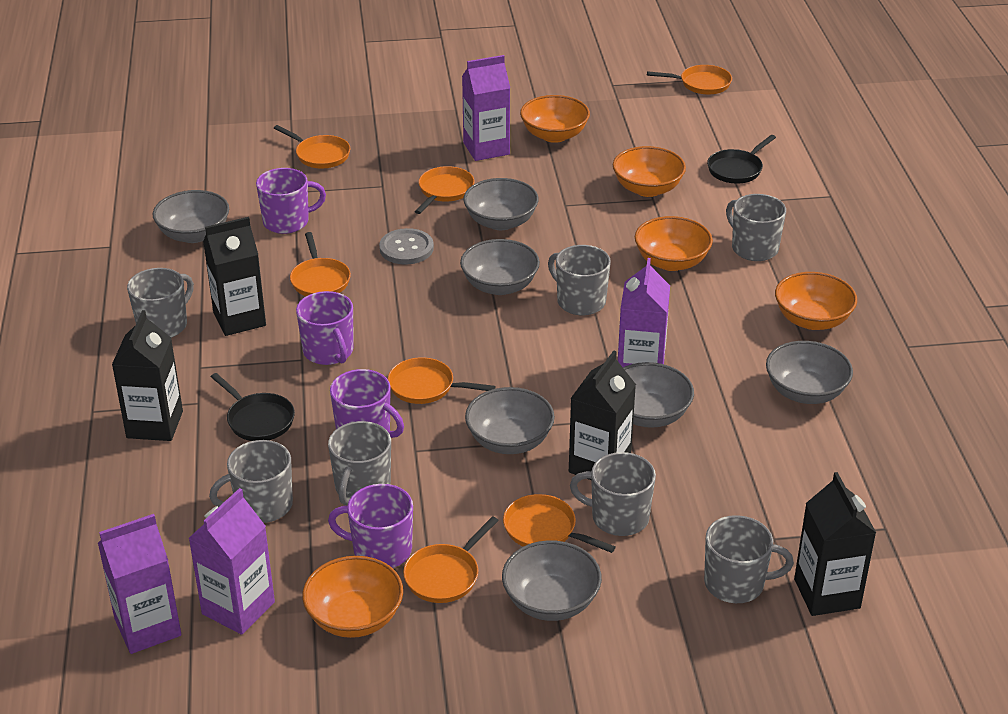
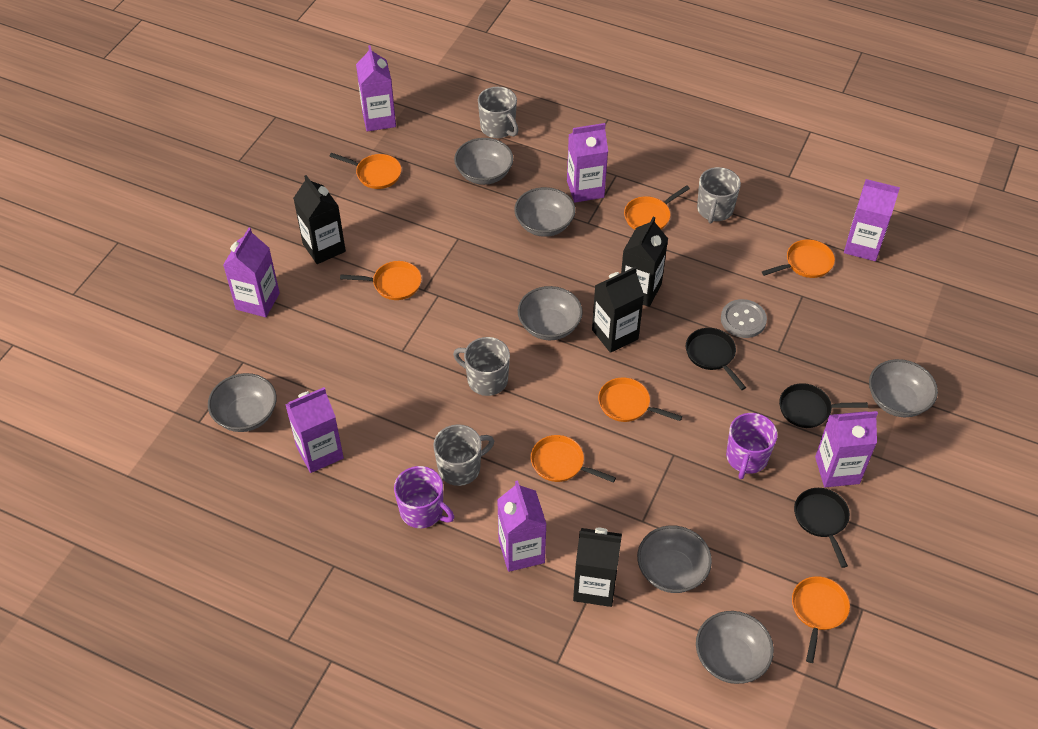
black pan: 2 -> 3
grey mug: 7 -> 4
orange bowl: 5 -> 0
purple carton: 4 -> 7
purple mug: 4 -> 2

